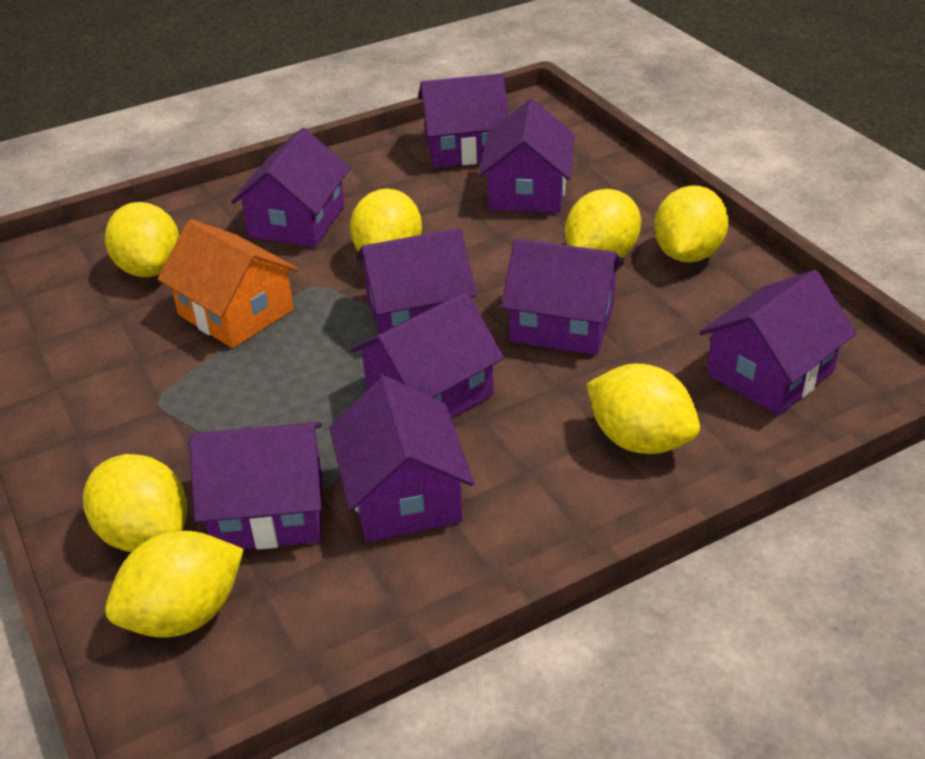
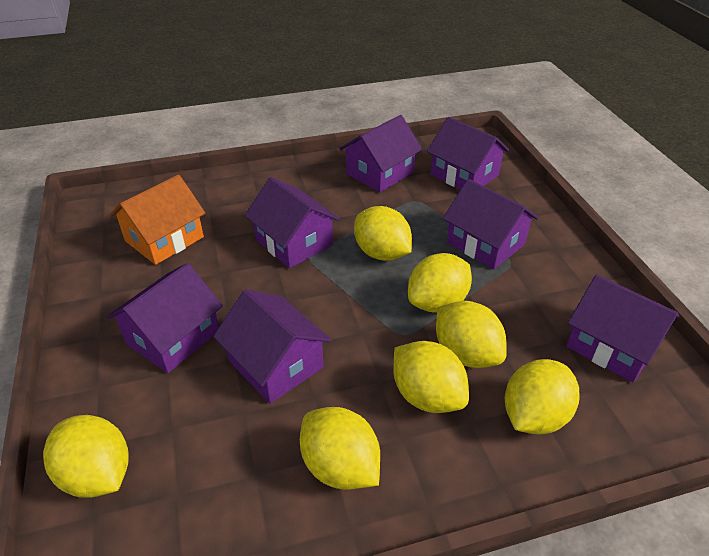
purple house: 9 -> 7

